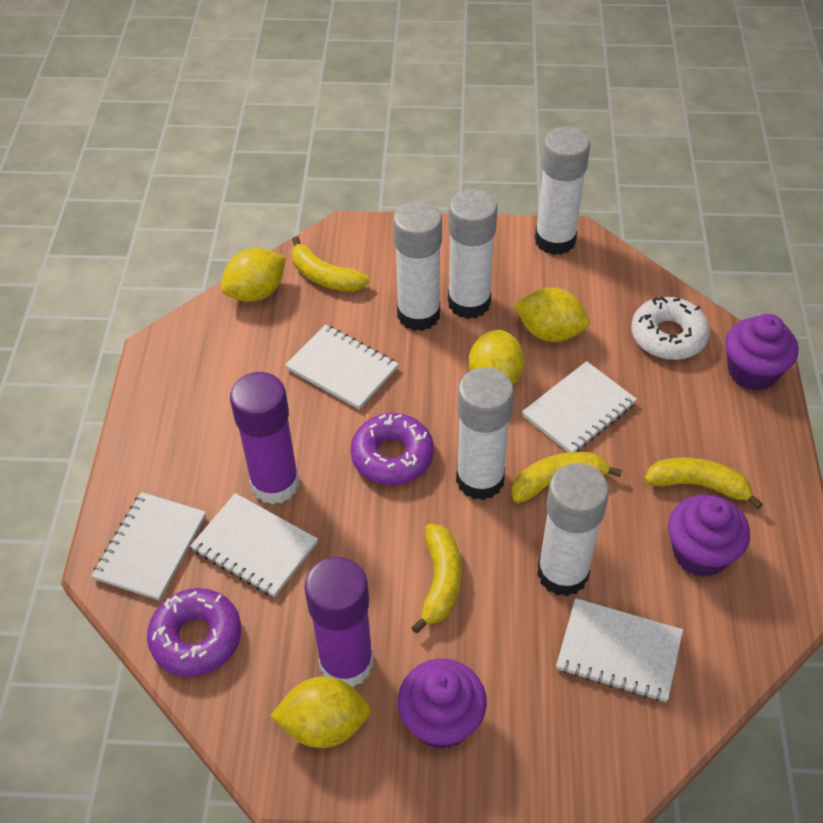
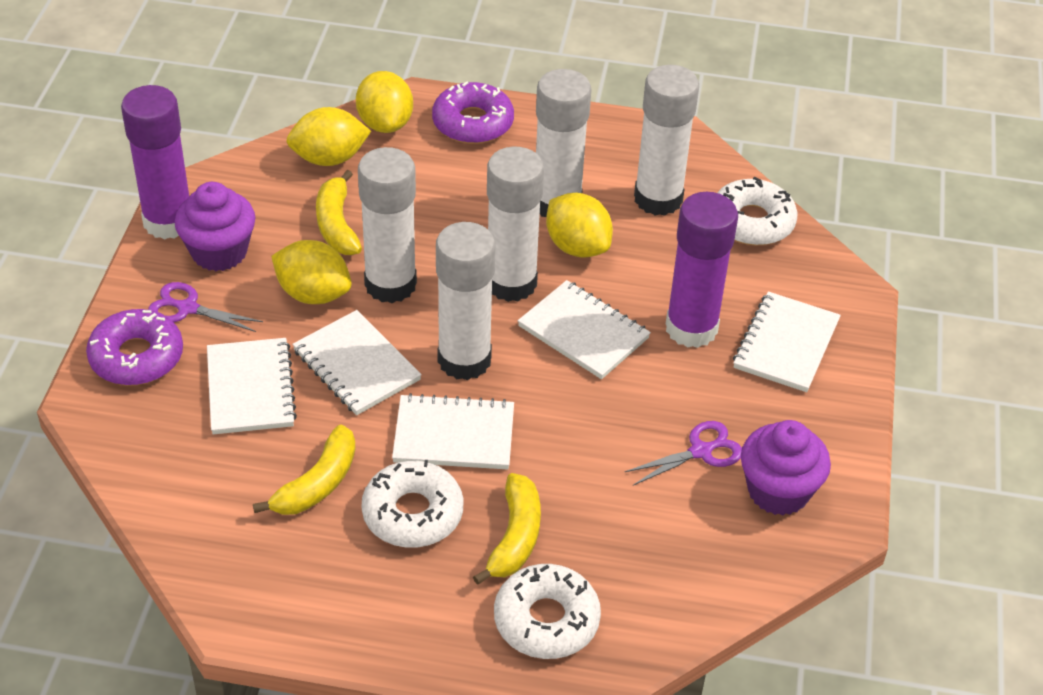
purple cupcake: 3 -> 2
purple scissors: 0 -> 2
white donut: 1 -> 3
yellow banana: 4 -> 3

